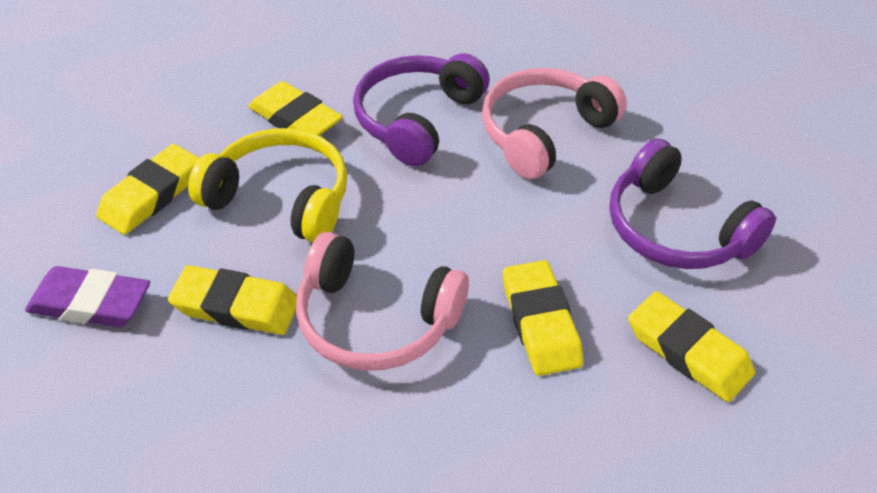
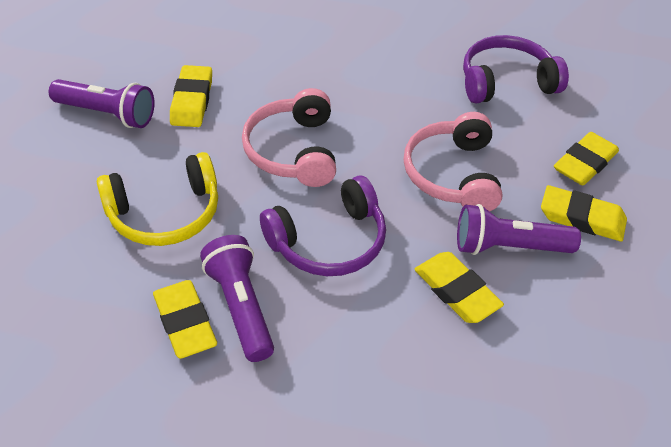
purple eraser: 1 -> 0
purple flashlight: 0 -> 3

